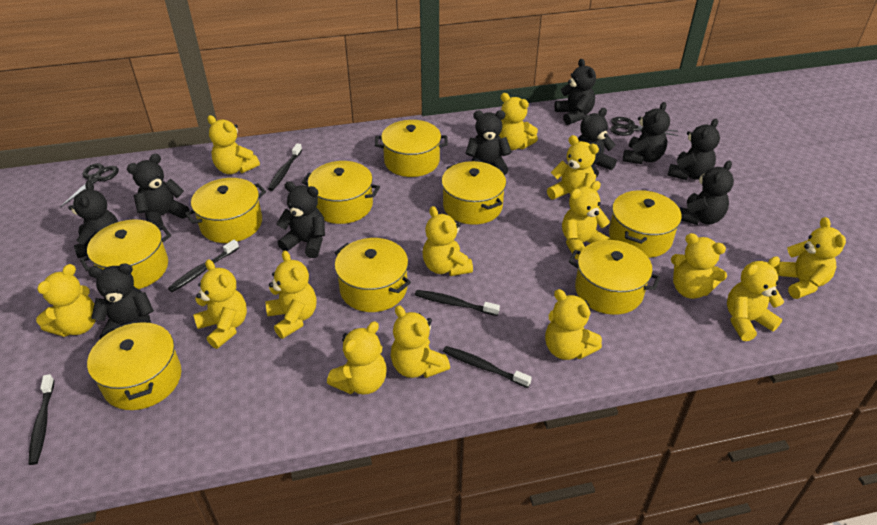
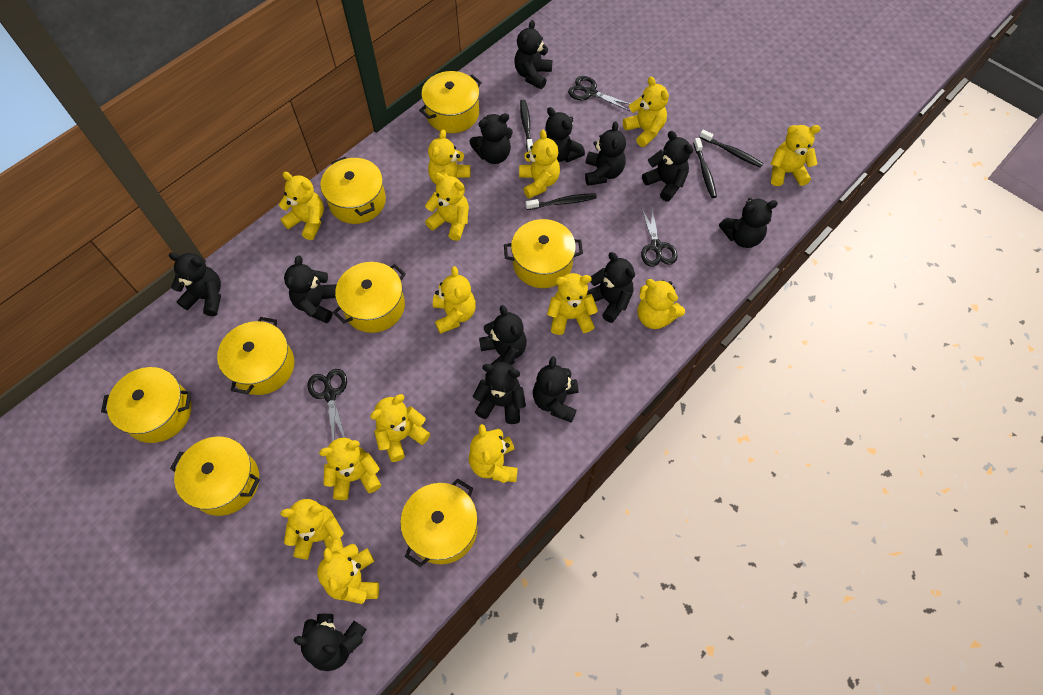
black scissors: 2 -> 3
black teddy bear: 10 -> 13
black toothbrush: 5 -> 4
yellow pot: 9 -> 8

